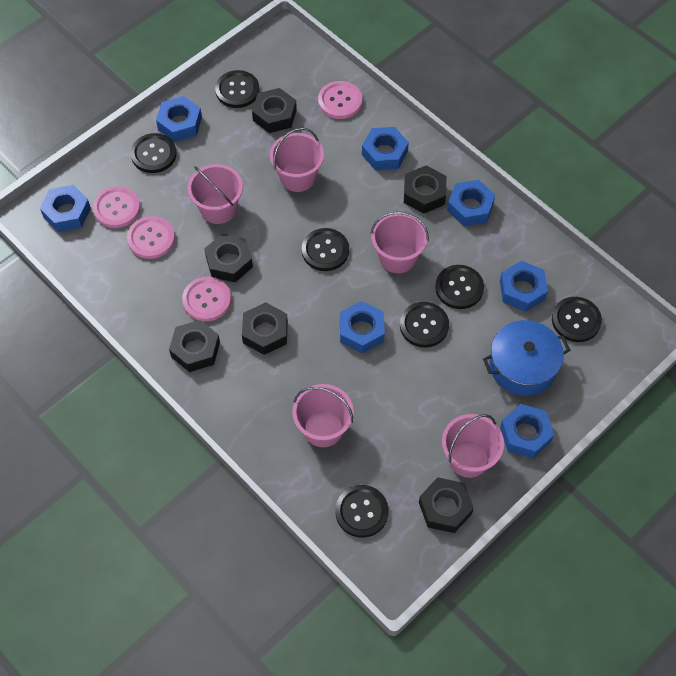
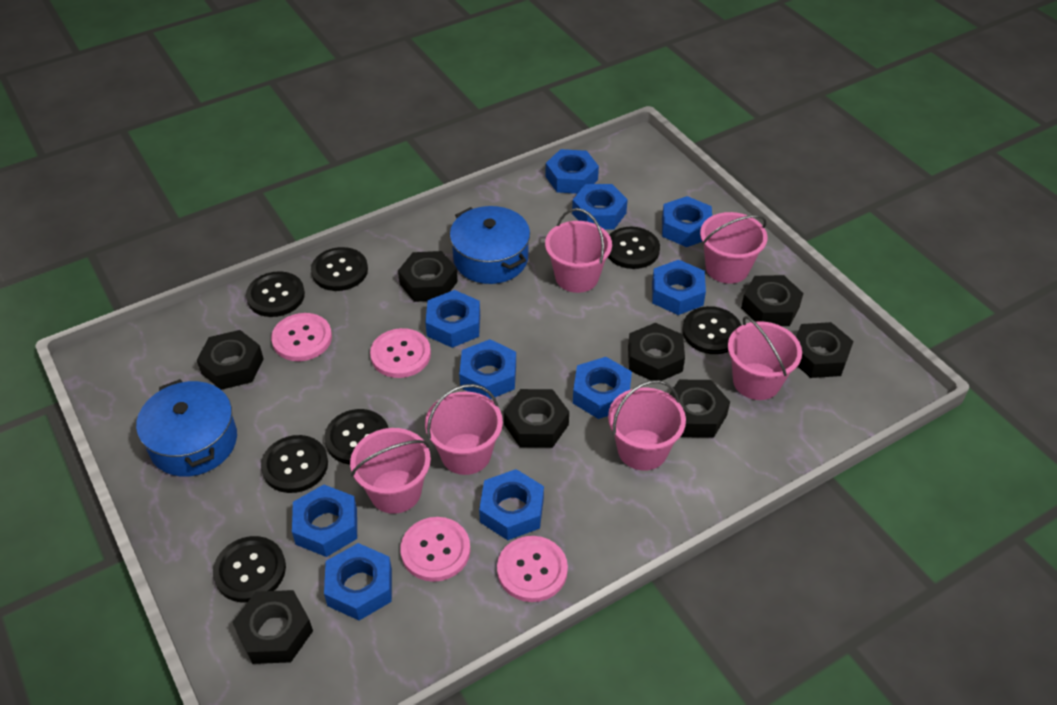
black nut: 6 -> 8
blue nut: 7 -> 10
blue pot: 1 -> 2
pink bucket: 5 -> 6

